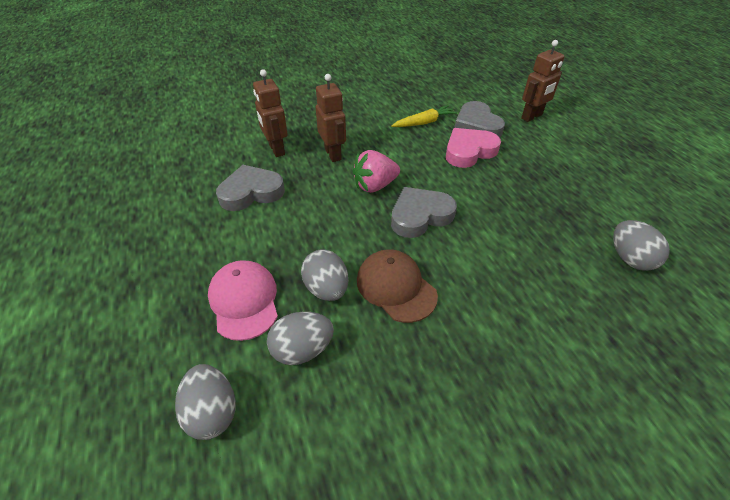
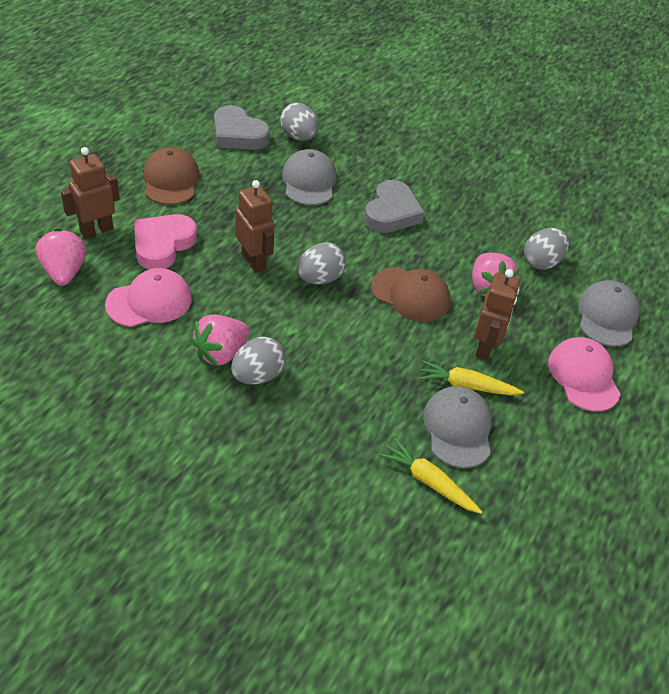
brown cap: 1 -> 2
grey cap: 0 -> 3
grey heart: 3 -> 2
pink cap: 1 -> 2
pink strawberry: 1 -> 3
yellow carrot: 1 -> 2

